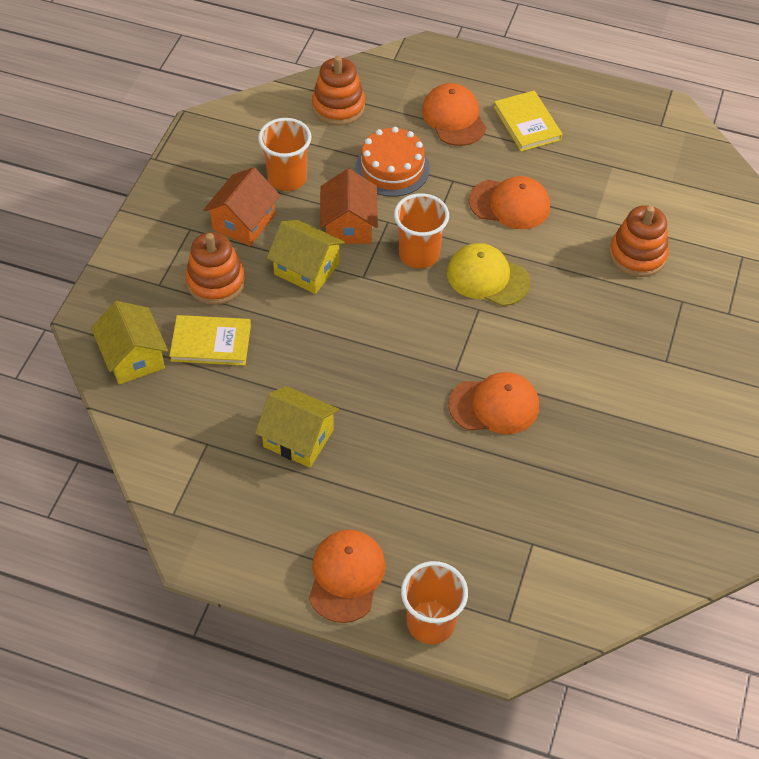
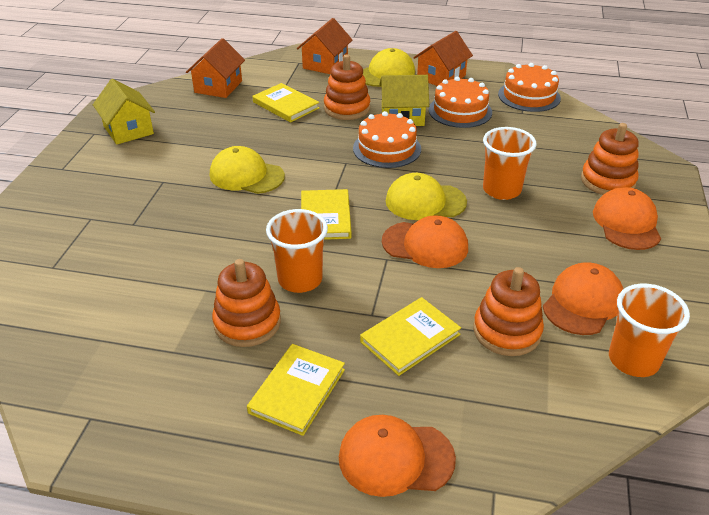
orange cake: 1 -> 3
orange house: 2 -> 3
orange stacking toy: 3 -> 4
yellow book: 2 -> 4
yellow cap: 1 -> 3
yellow house: 3 -> 2

